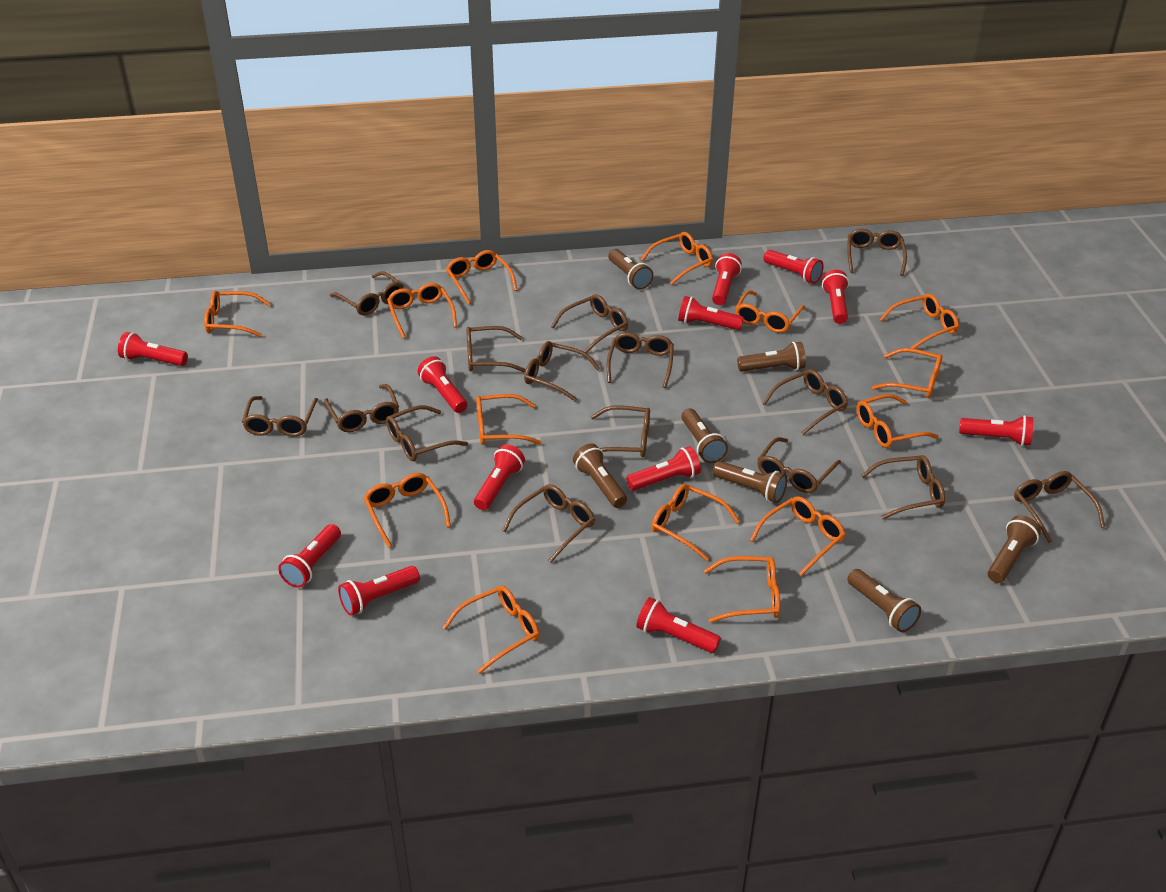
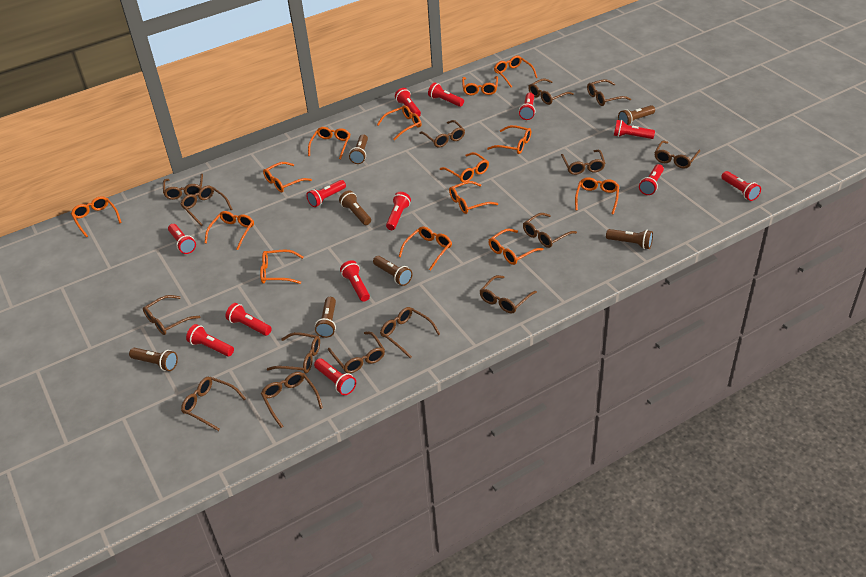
red flashlight: 12 -> 13

